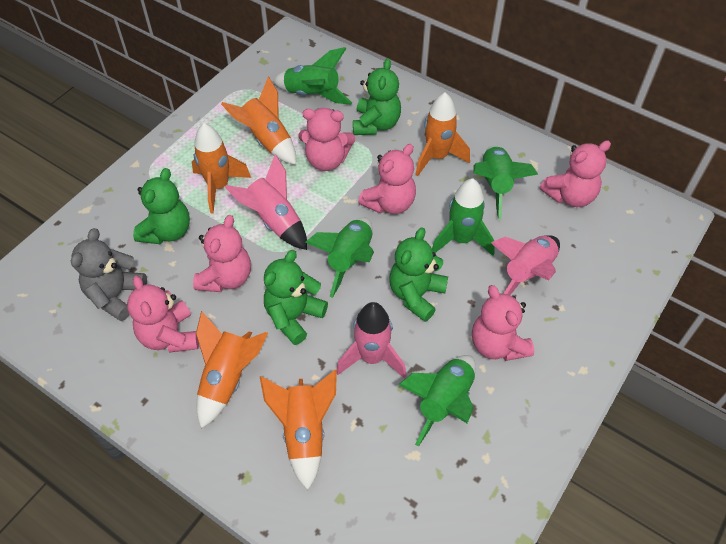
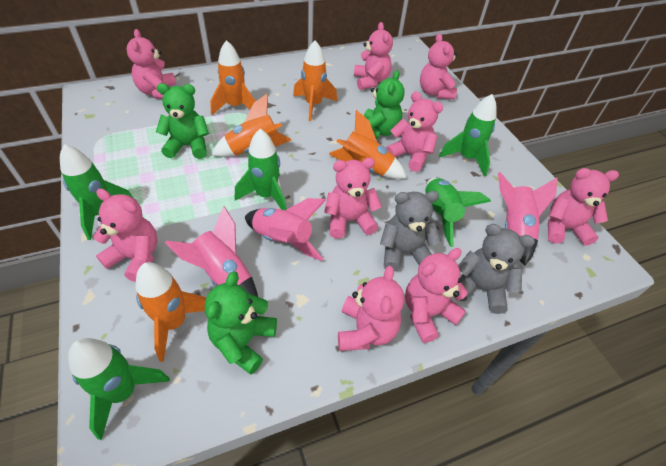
green teddy bear: 4 -> 3
grey teddy bear: 1 -> 2
pink teddy bear: 6 -> 9

